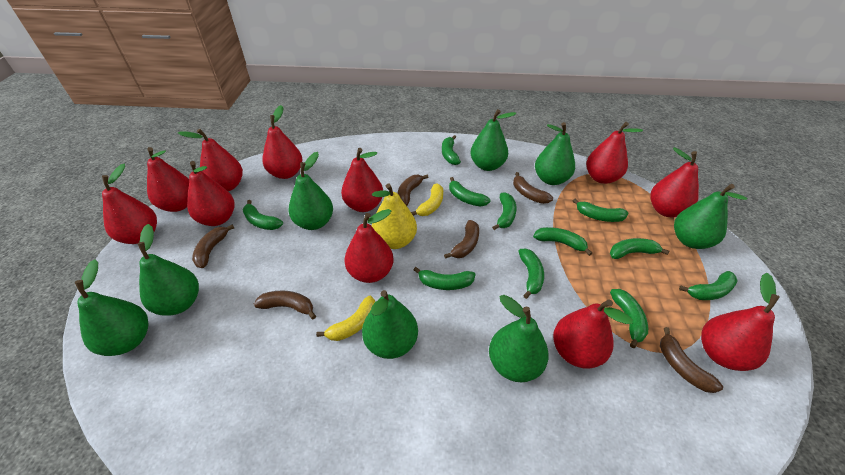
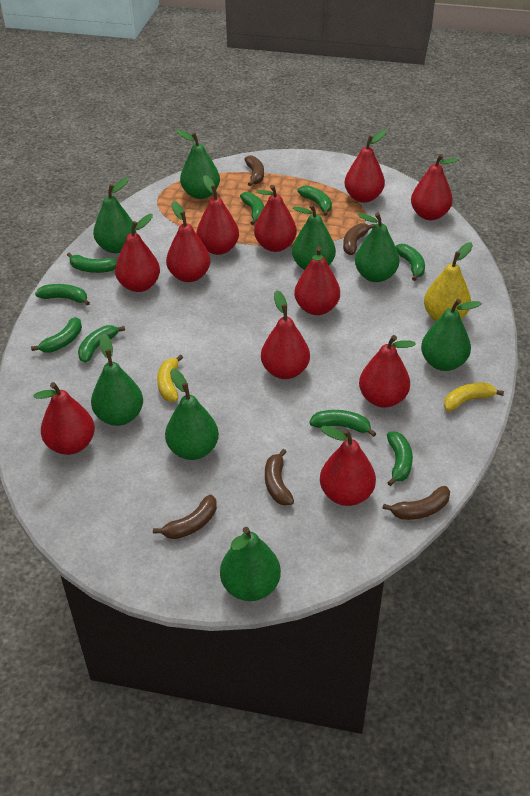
brown banana: 6 -> 5
green banana: 11 -> 9

